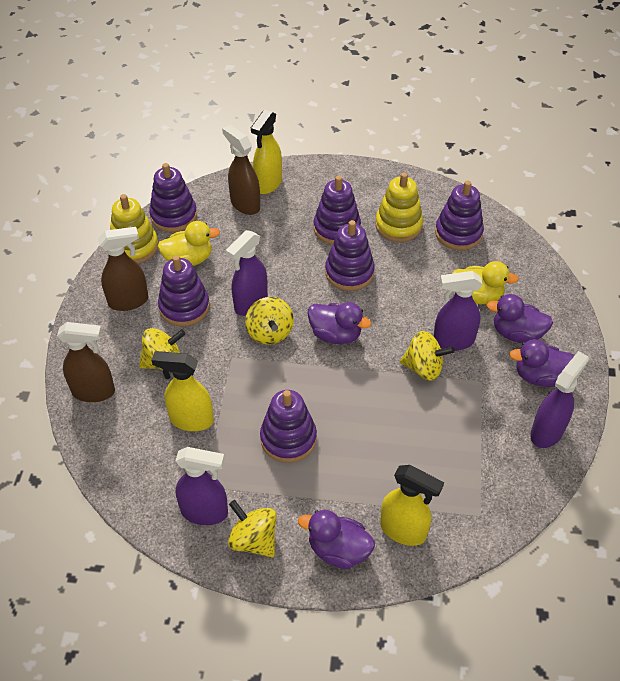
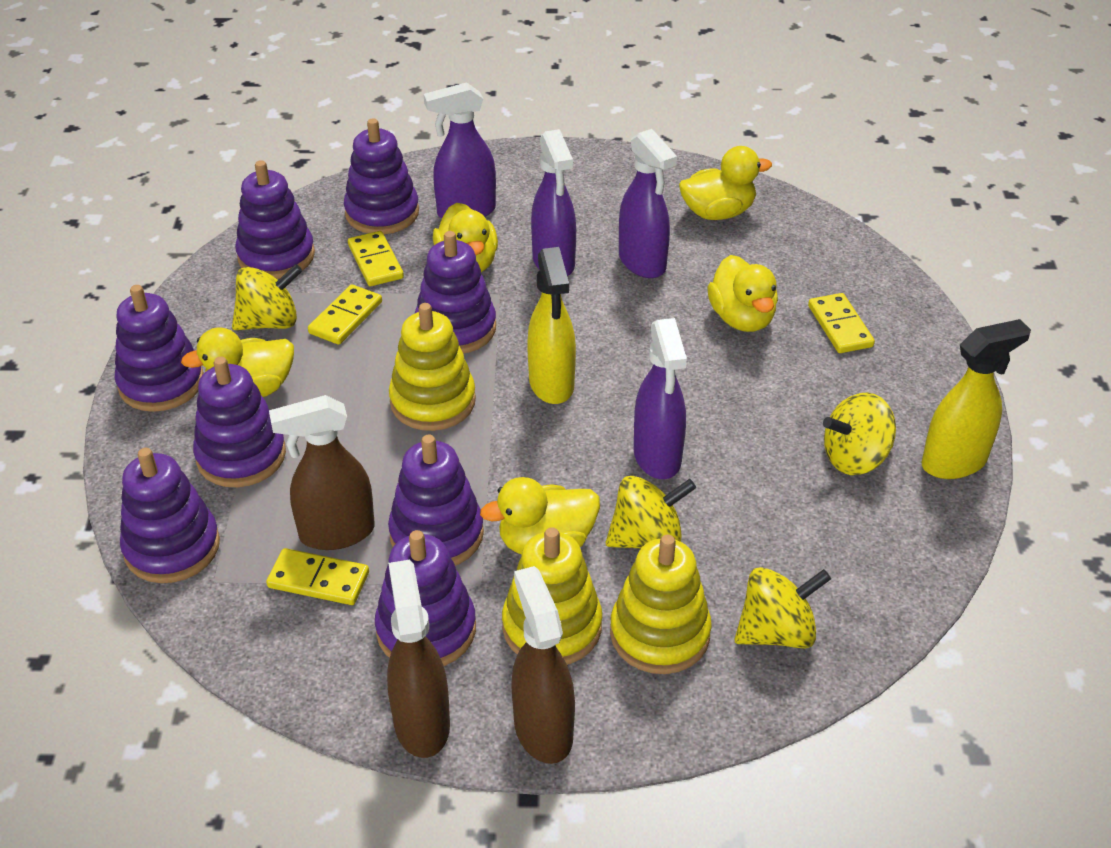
purple duck: 4 -> 0
purple stacking toy: 6 -> 8
yellow domino: 0 -> 4
yellow duck: 2 -> 5
yellow spray bottle: 3 -> 2
yellow stacking toy: 2 -> 3

